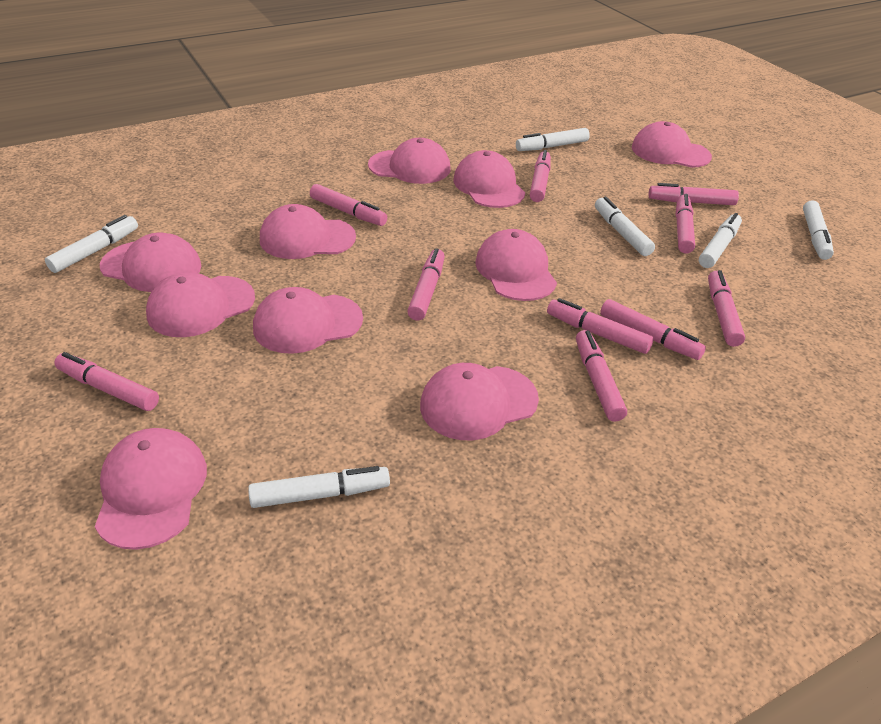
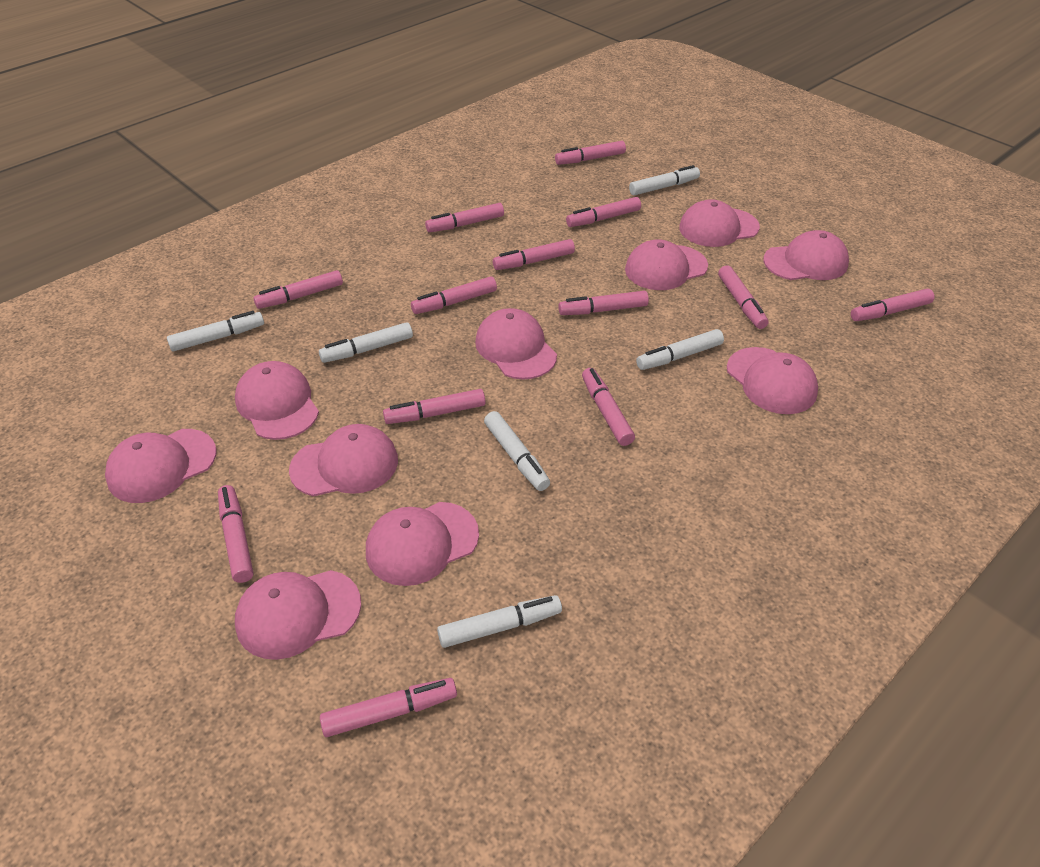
pink marker: 10 -> 13

